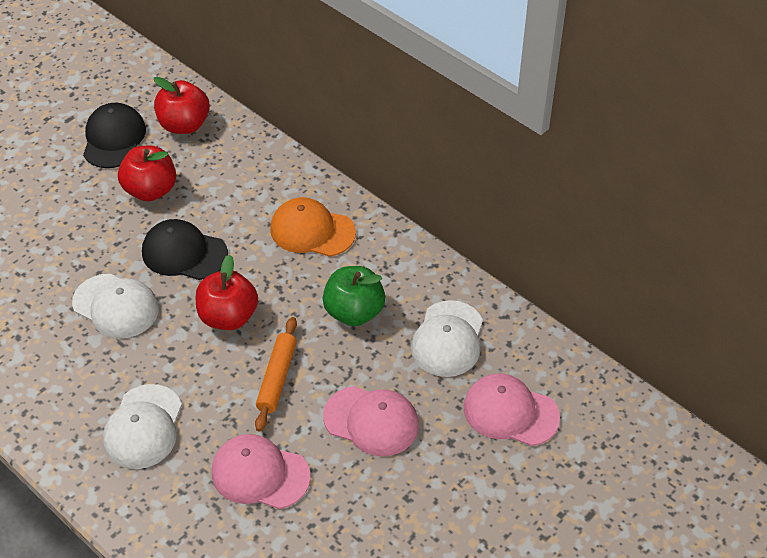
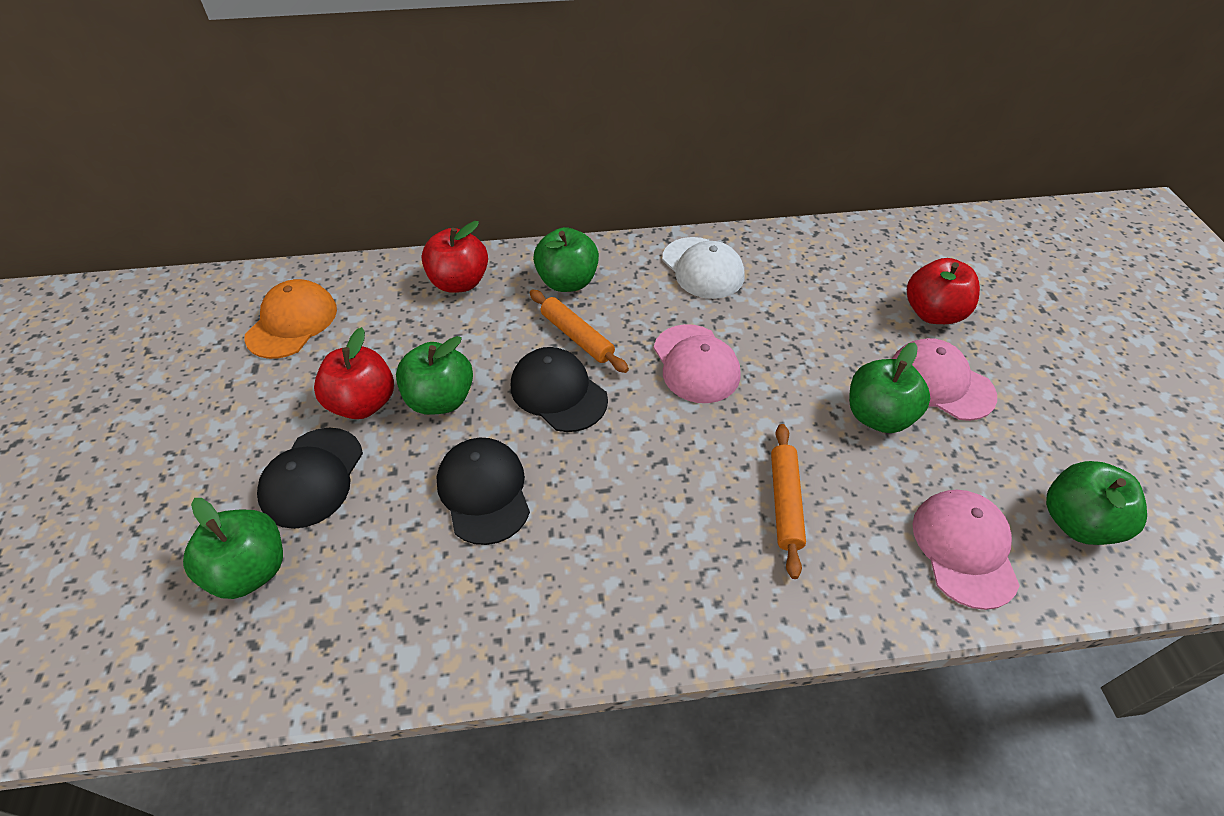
black cap: 2 -> 3
green apple: 1 -> 5
orange rolling pin: 1 -> 2
white cap: 3 -> 1

